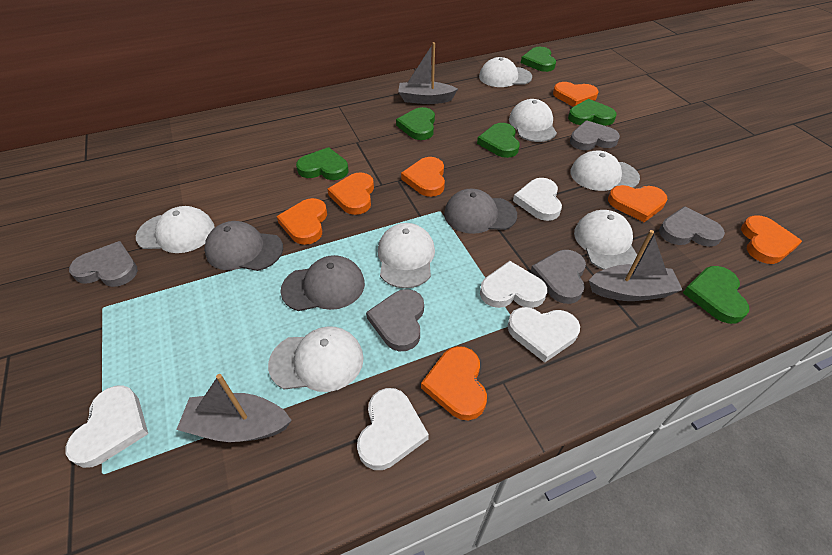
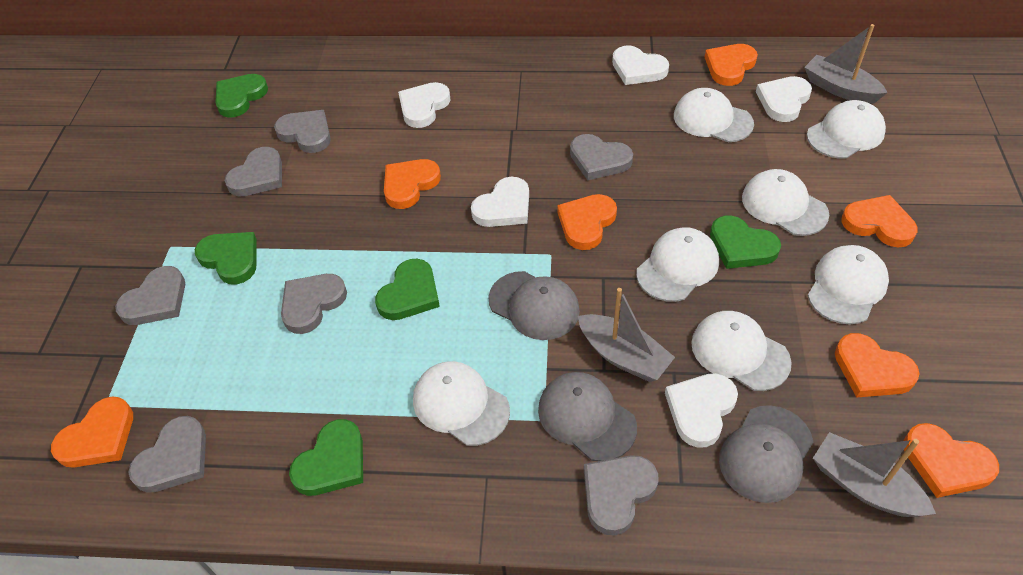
green heart: 6 -> 5
grey heart: 5 -> 7

